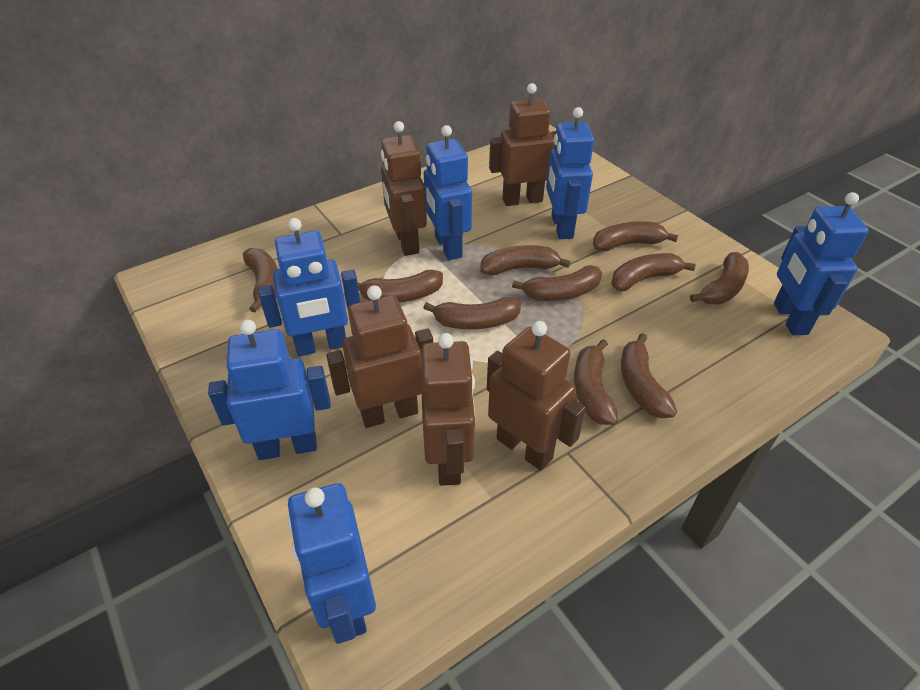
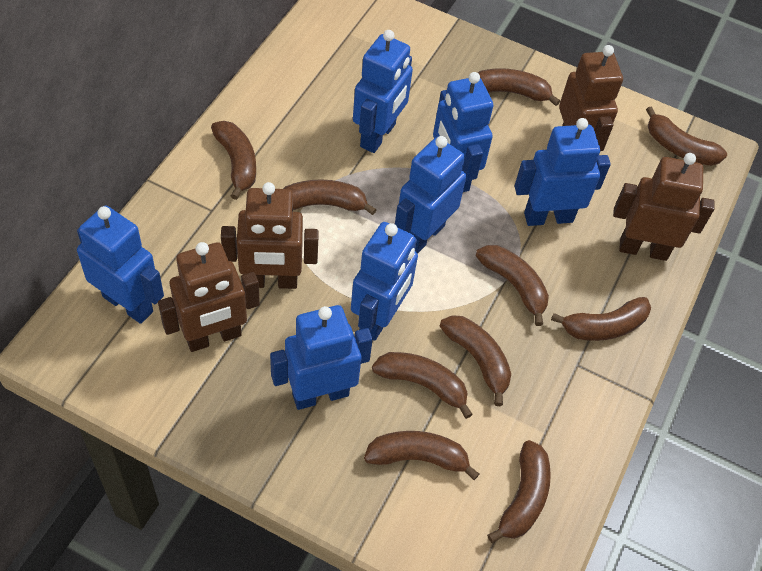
blue robot: 6 -> 7
brown robot: 5 -> 4

